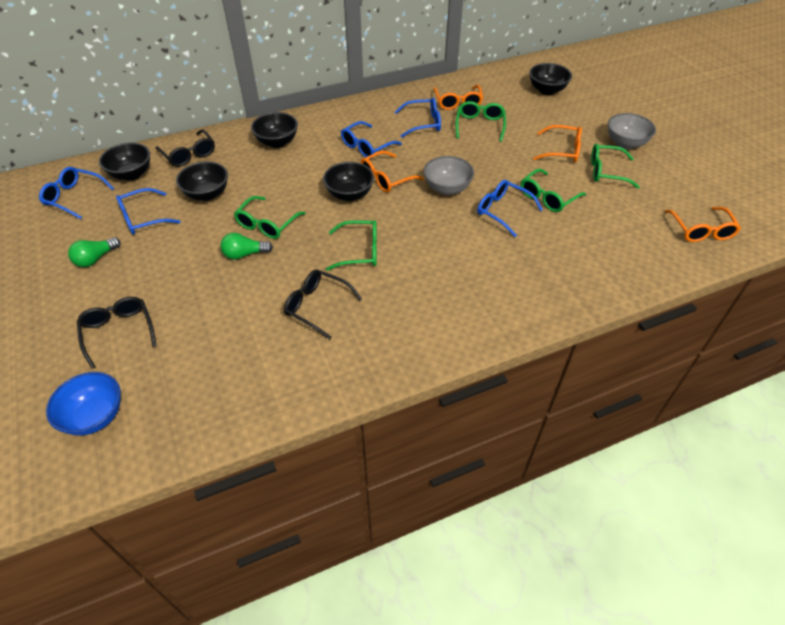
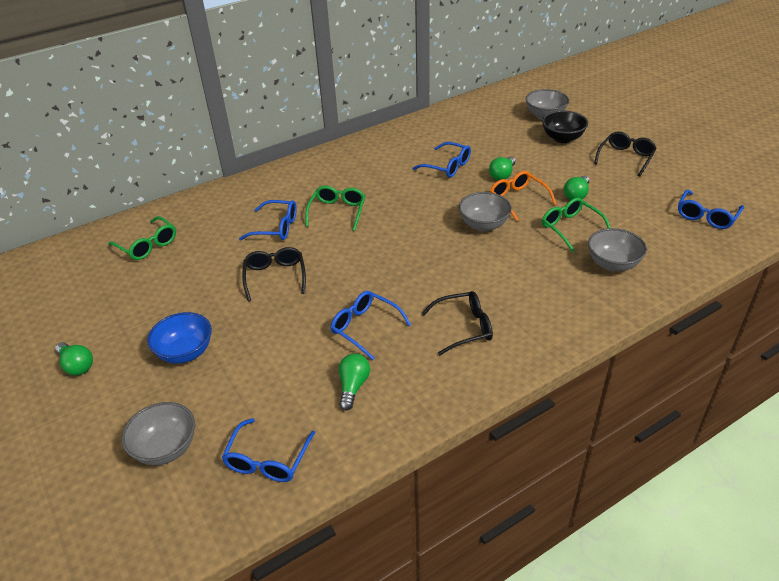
black bowl: 5 -> 1
green glasses: 5 -> 3
green light bulb: 2 -> 4
grey bowl: 2 -> 4
orange glasses: 4 -> 1

